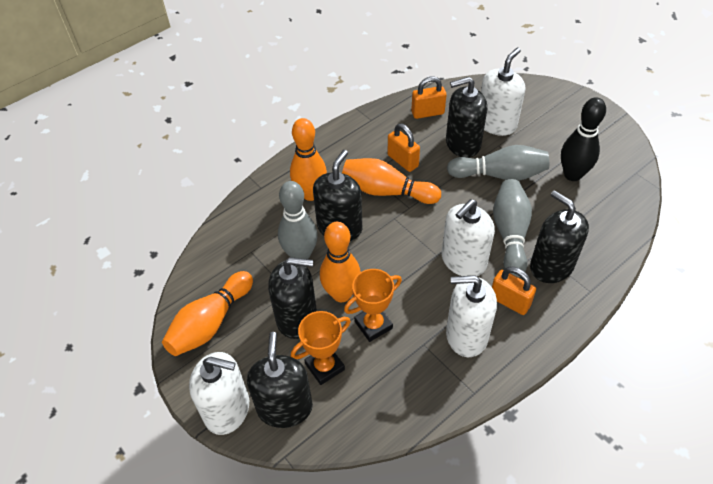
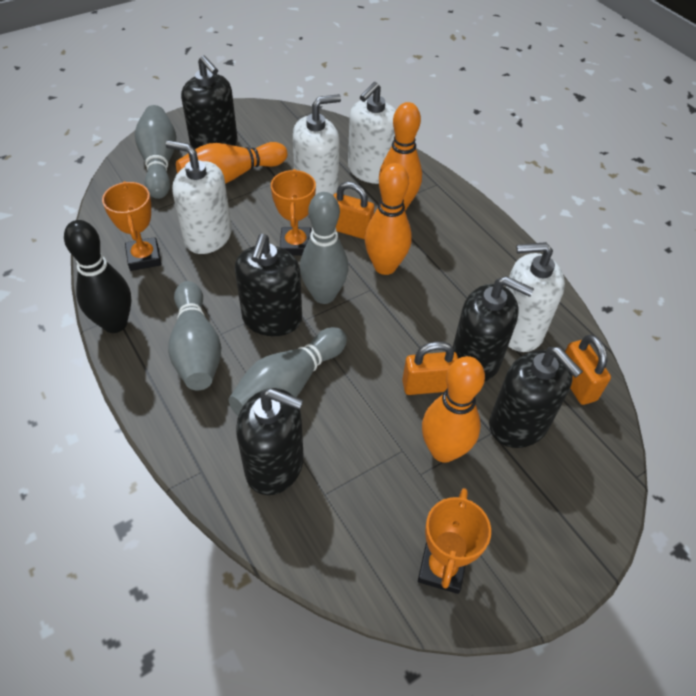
grey bowling pin: 3 -> 4
orange trophy: 2 -> 3

